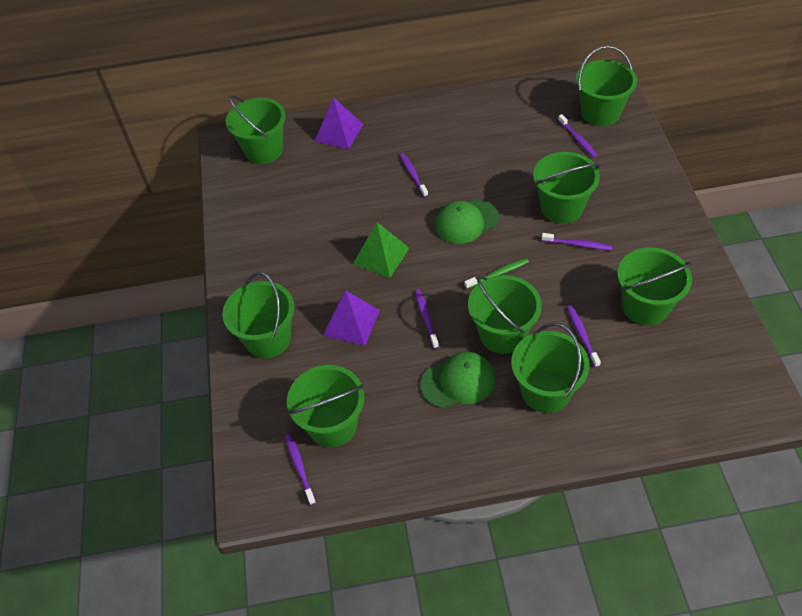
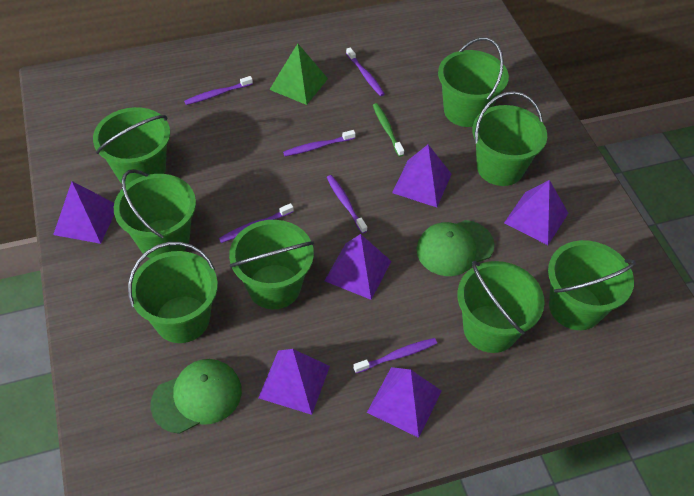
purple pyramid: 2 -> 6

